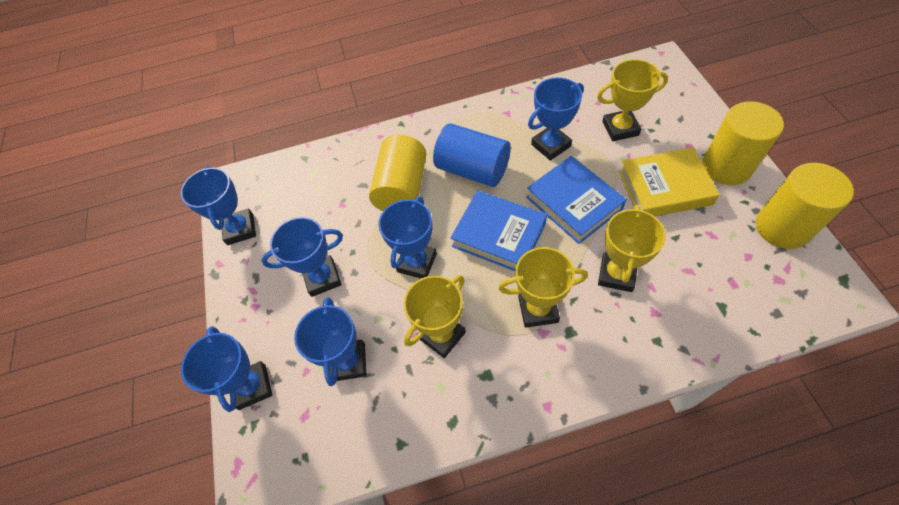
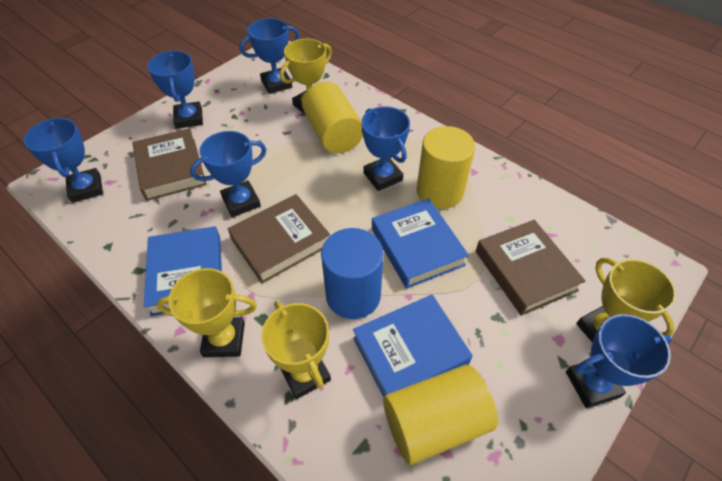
blue book: 2 -> 3
brown book: 0 -> 3
yellow book: 1 -> 0

